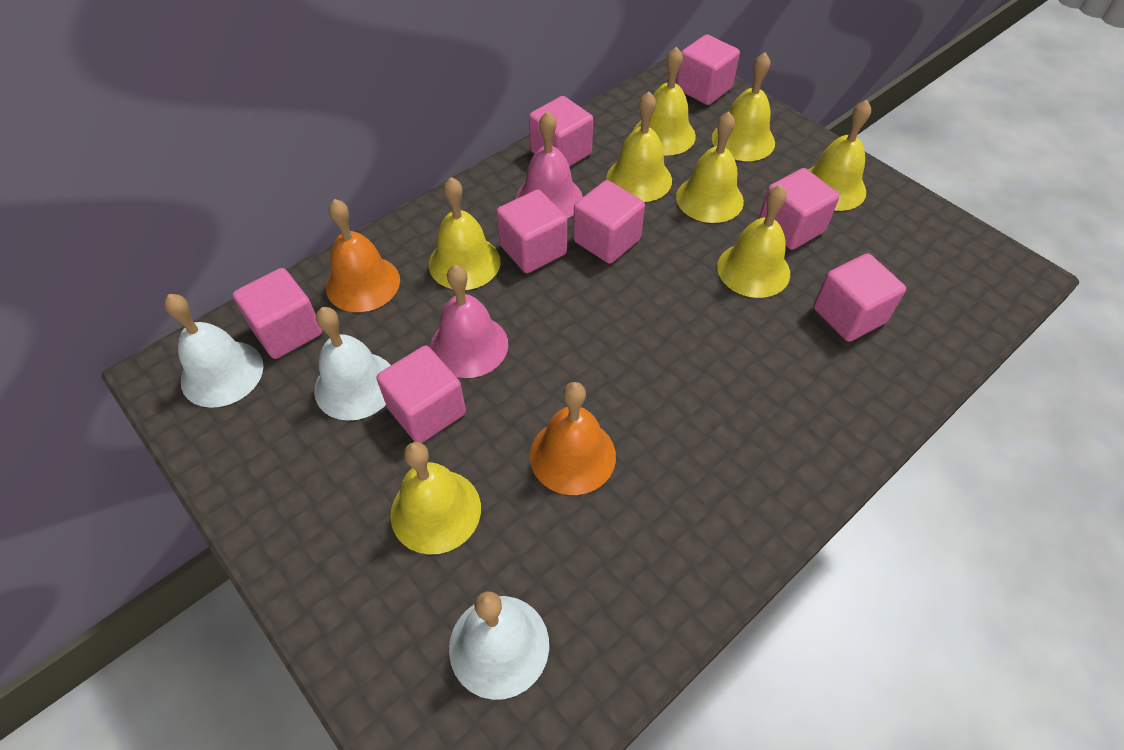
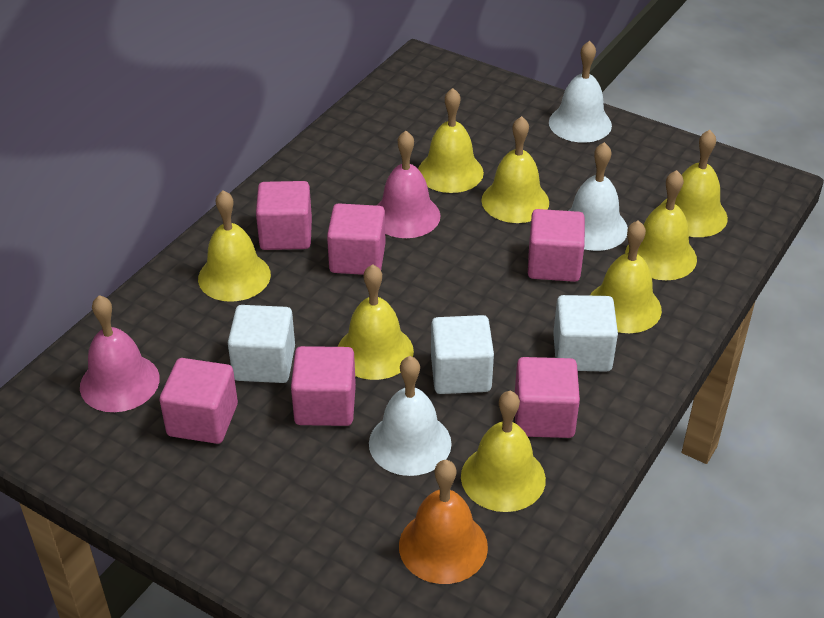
orange bell: 2 -> 1
pink cube: 8 -> 6
white cube: 0 -> 3

